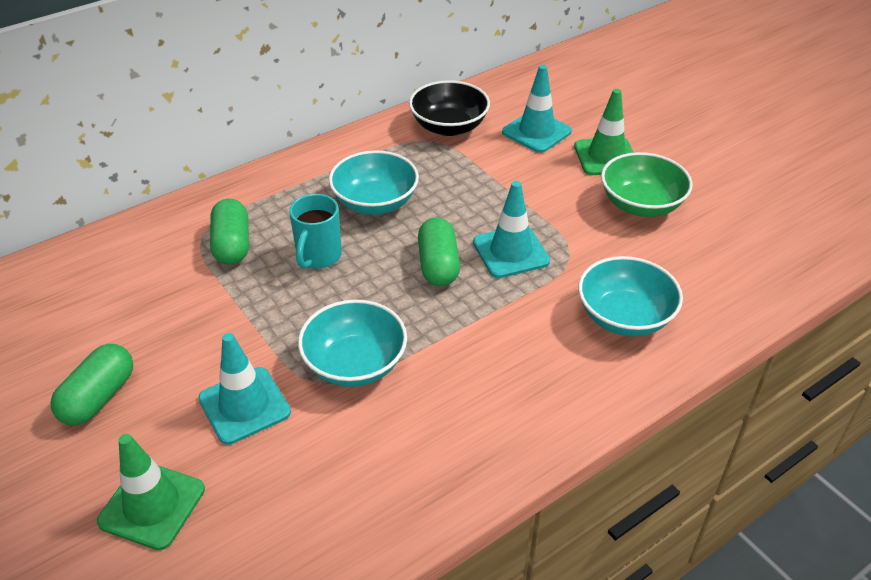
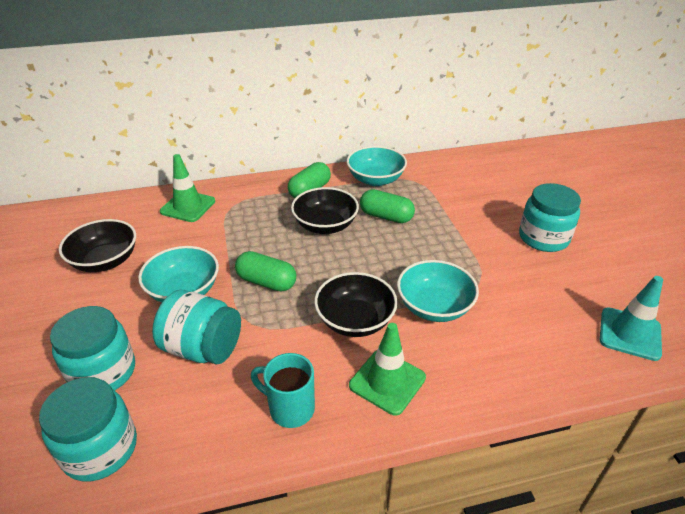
black bowl: 1 -> 3
green bowl: 1 -> 0
turquoise jar: 0 -> 4
turquoise traffic cone: 3 -> 1

